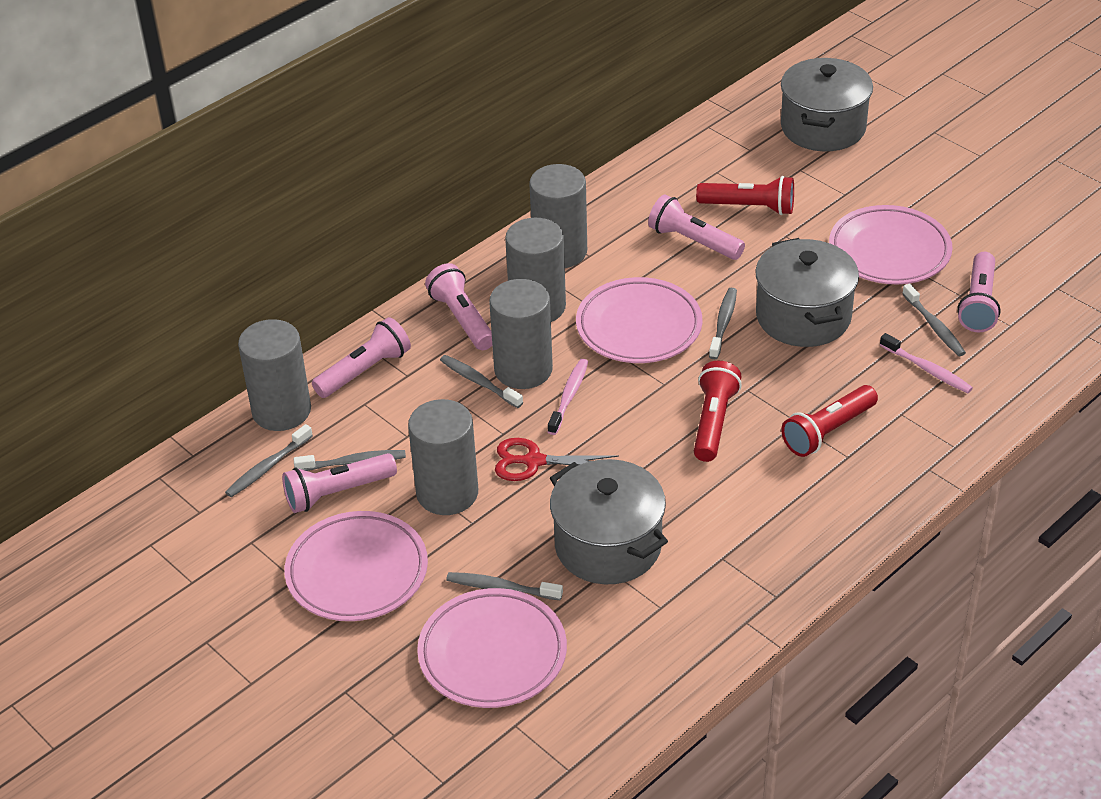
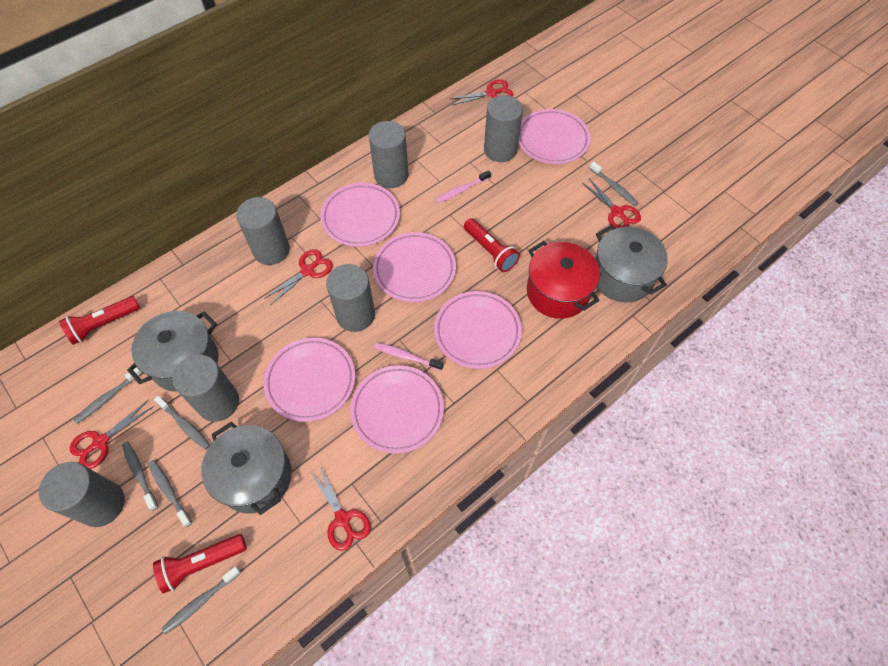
grey cylinder: 5 -> 6
pink flashlight: 5 -> 0
pink plate: 4 -> 6
red pot: 0 -> 1
red scissors: 1 -> 5

